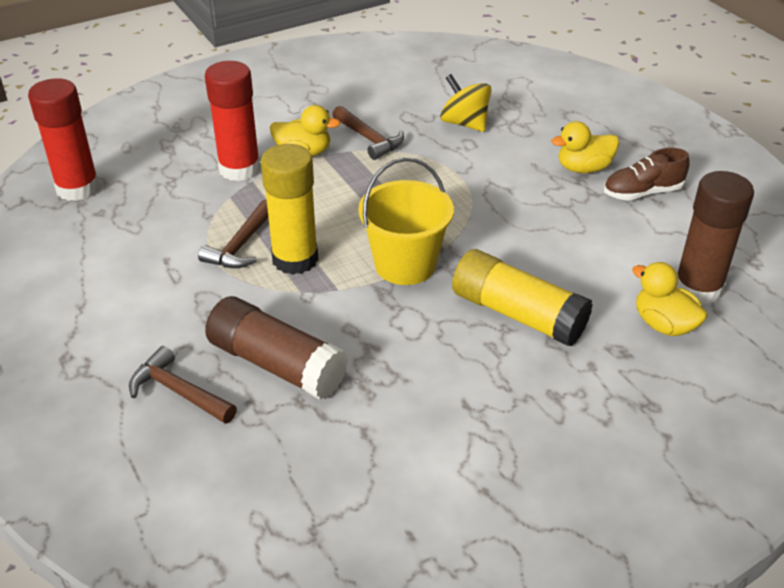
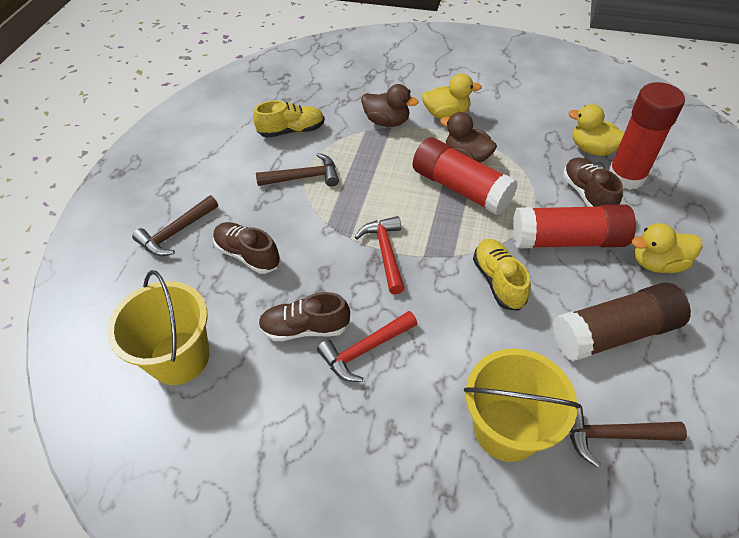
brown duck: 0 -> 2
brown glue stick: 2 -> 1
brown shoe: 1 -> 3
red glue stick: 2 -> 3
red hammer: 0 -> 2
yellow bucket: 1 -> 2
yellow glue stick: 2 -> 0
yellow shoe: 0 -> 2
yellow spinning top: 1 -> 0

